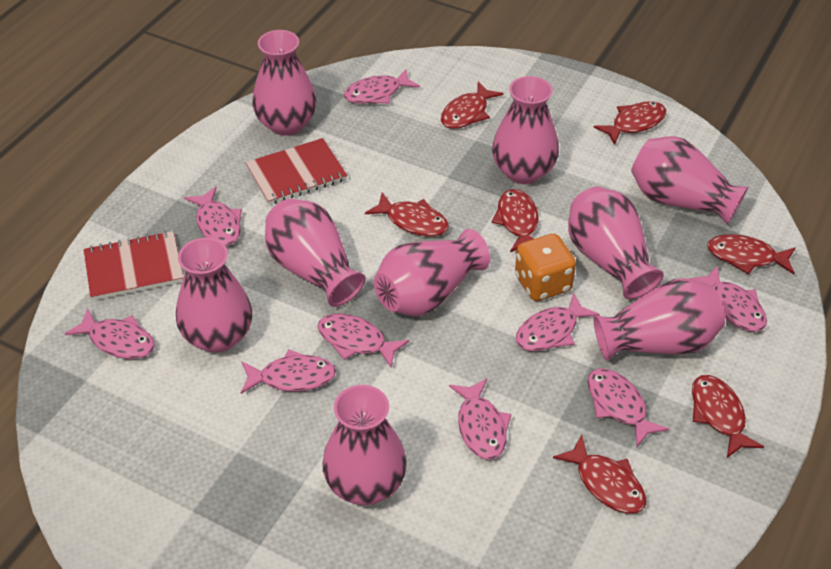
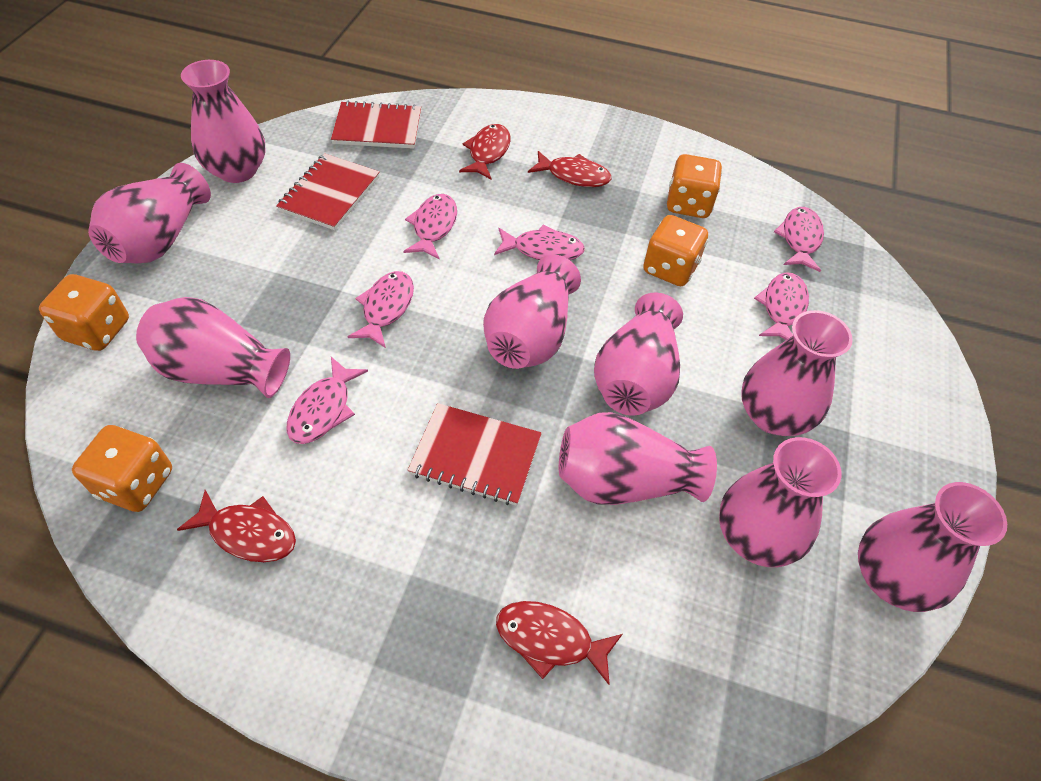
orange dice: 1 -> 4
pink fish: 9 -> 6
red fish: 7 -> 4
red notebook: 2 -> 3

